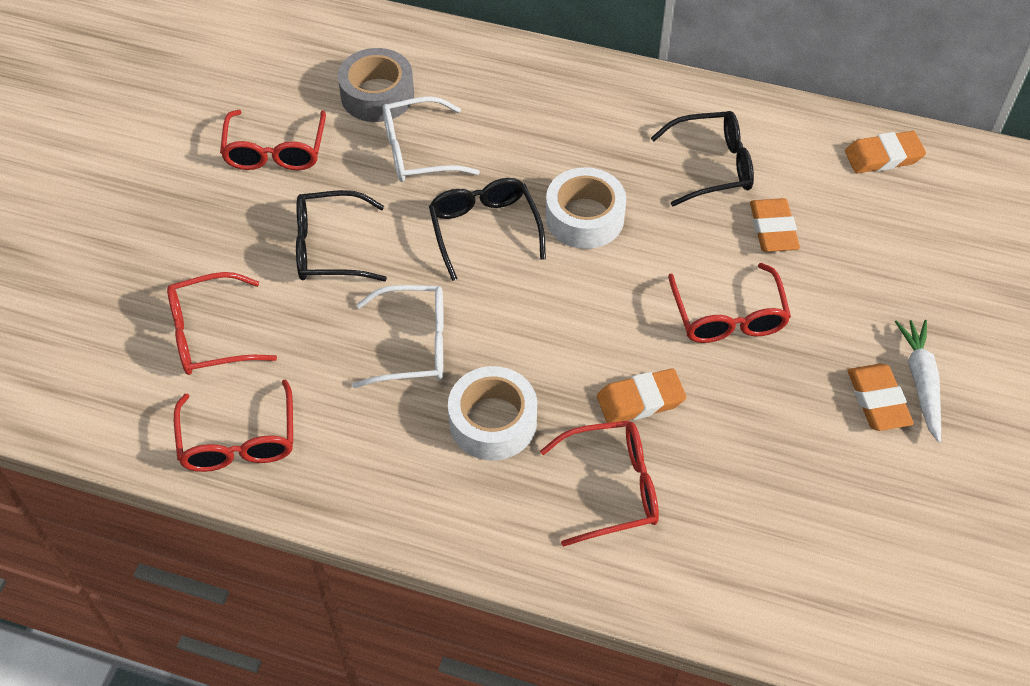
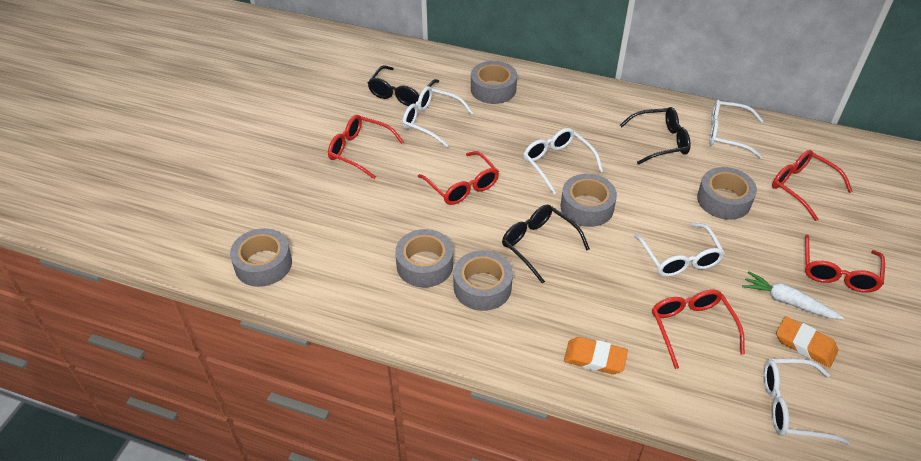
grey tape: 1 -> 6
orange eraser: 4 -> 2
white glasses: 2 -> 5
white tape: 2 -> 0

